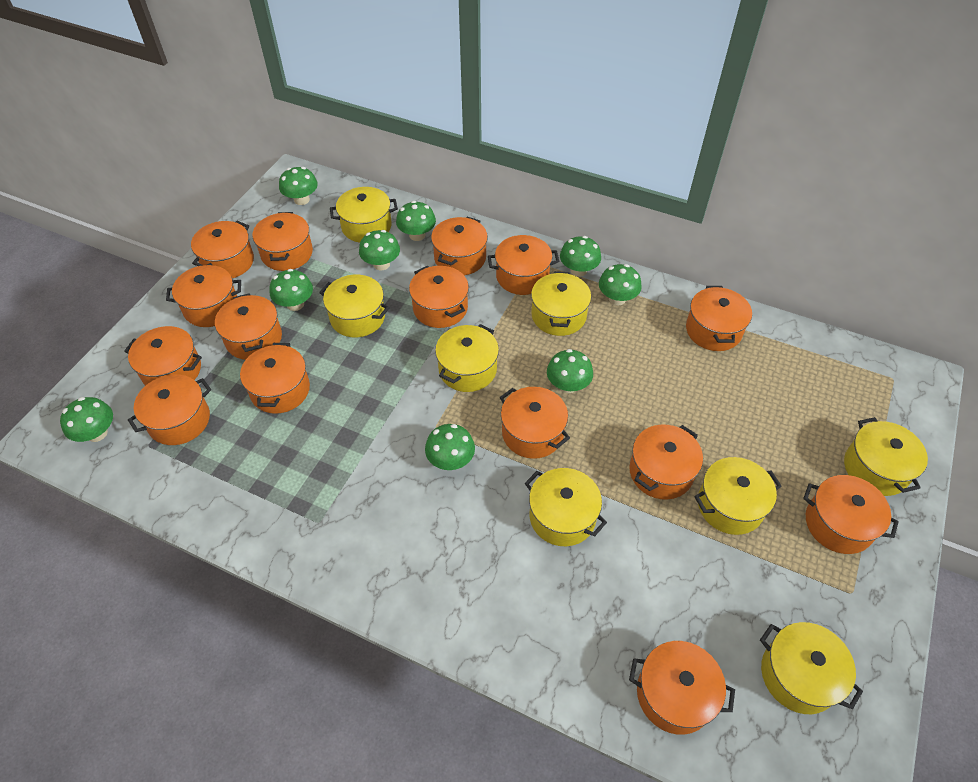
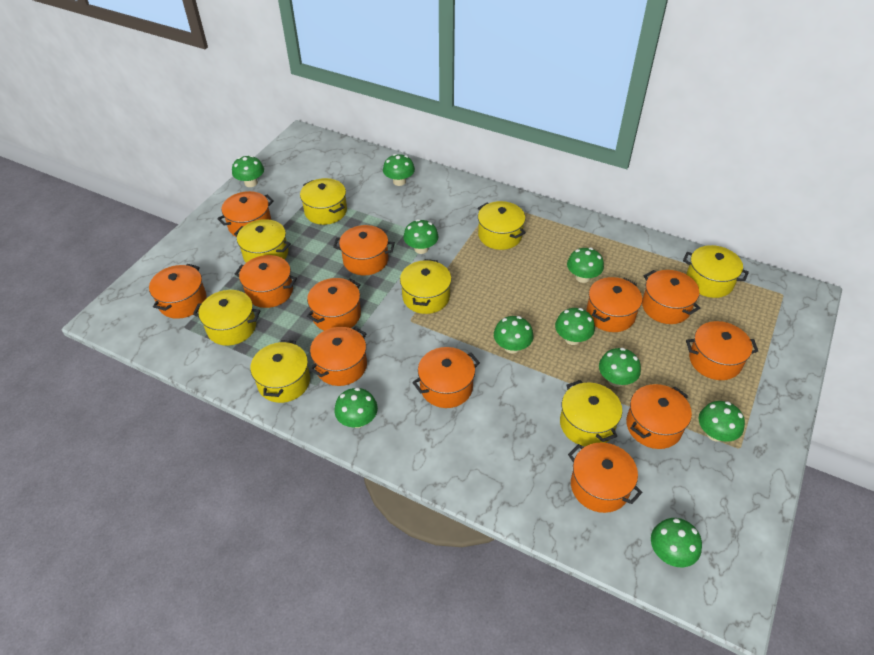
green mushroom: 9 -> 10
orange pot: 15 -> 12

